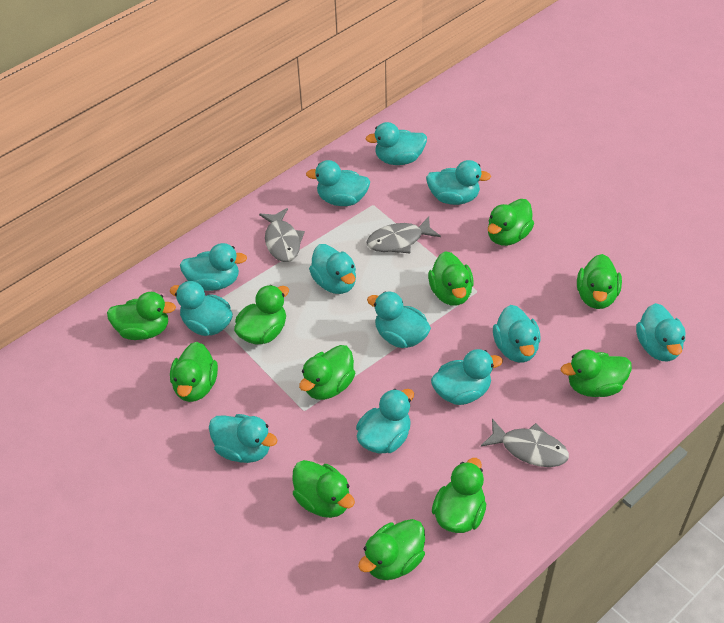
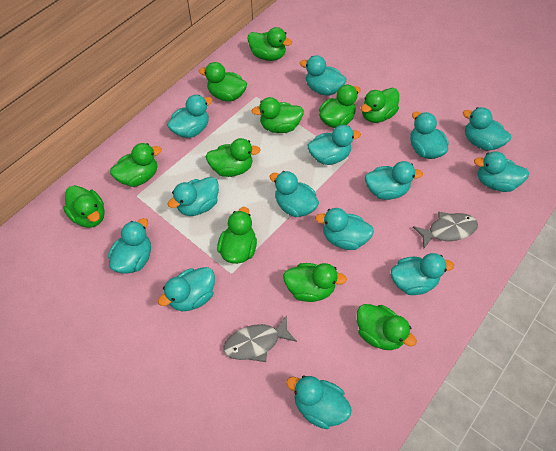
grey fish: 3 -> 2
turquoise duck: 12 -> 14

